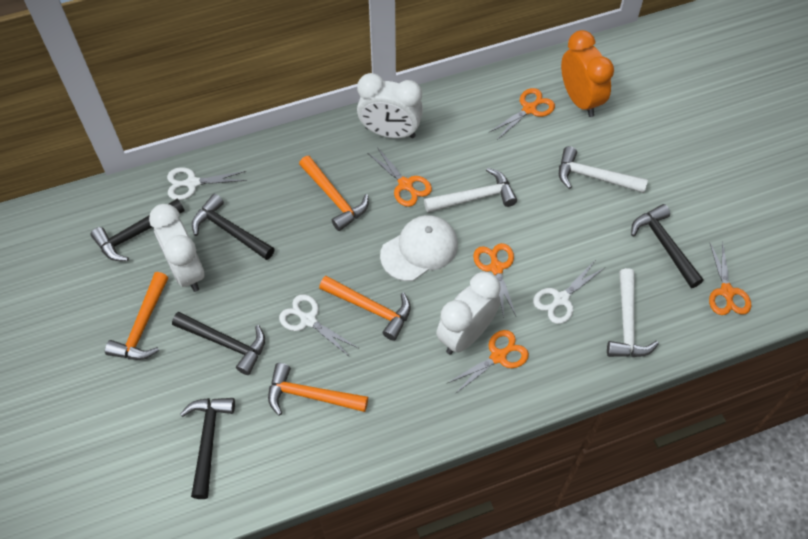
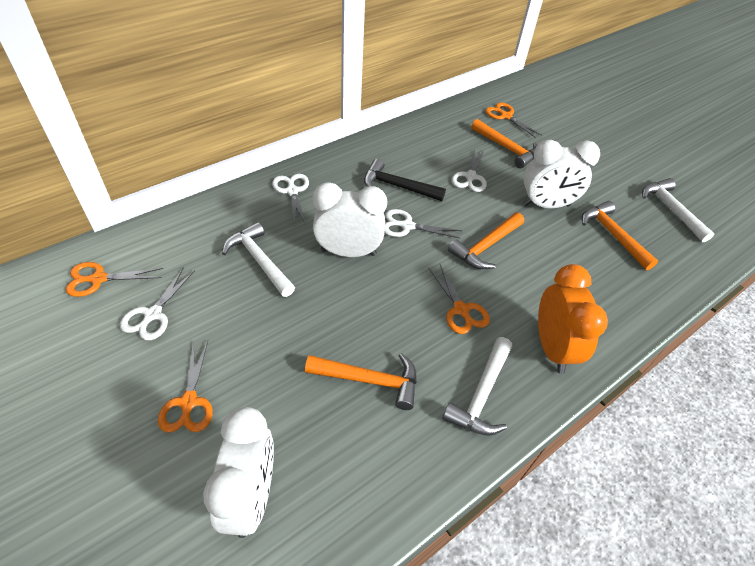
black hammer: 5 -> 1
orange scissors: 5 -> 4
white cap: 1 -> 0
white scissors: 3 -> 4

